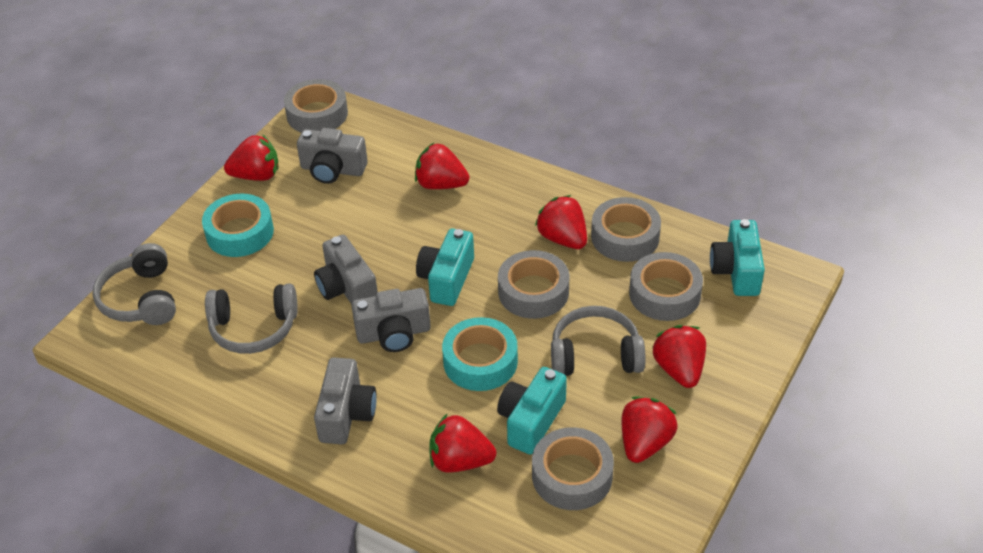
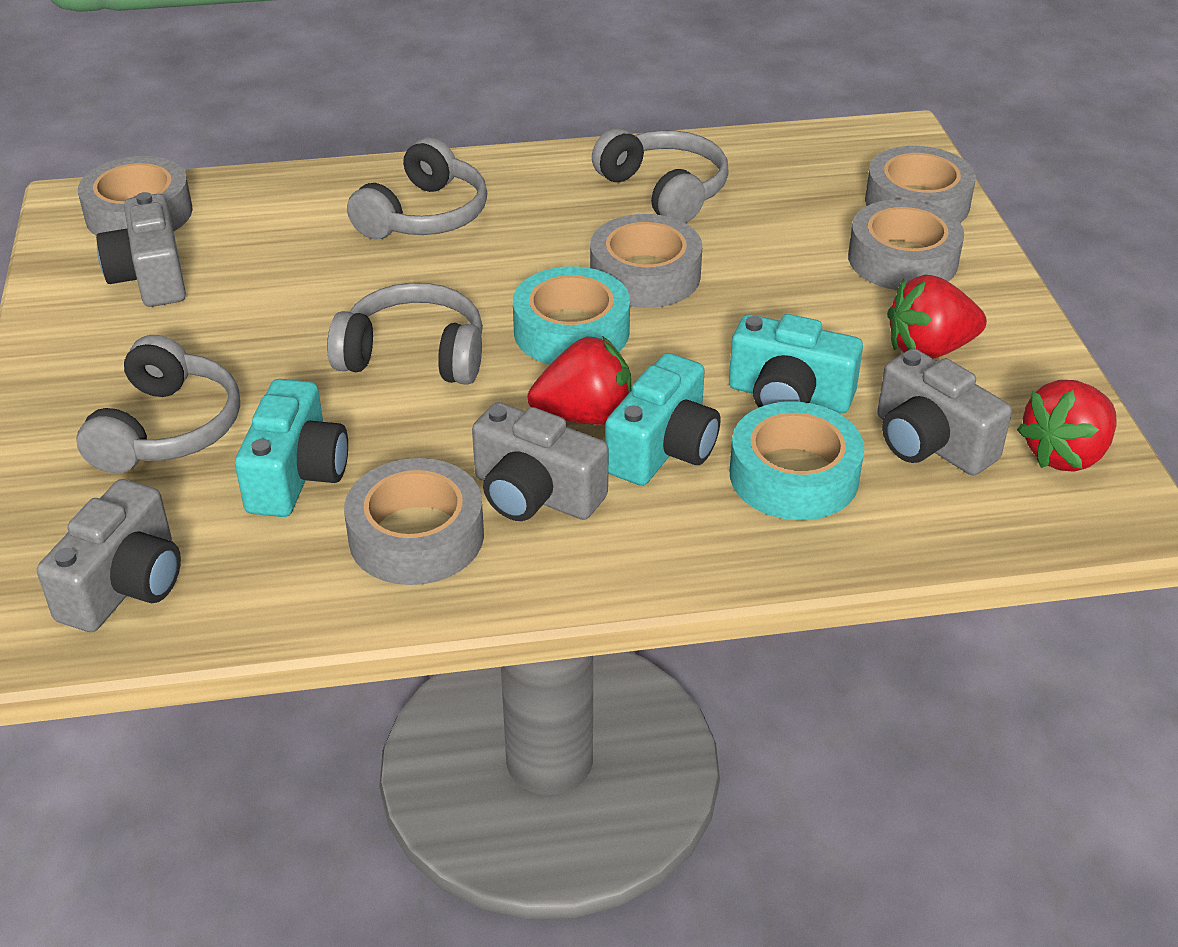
grey headphones: 3 -> 4
red strawberry: 6 -> 3

